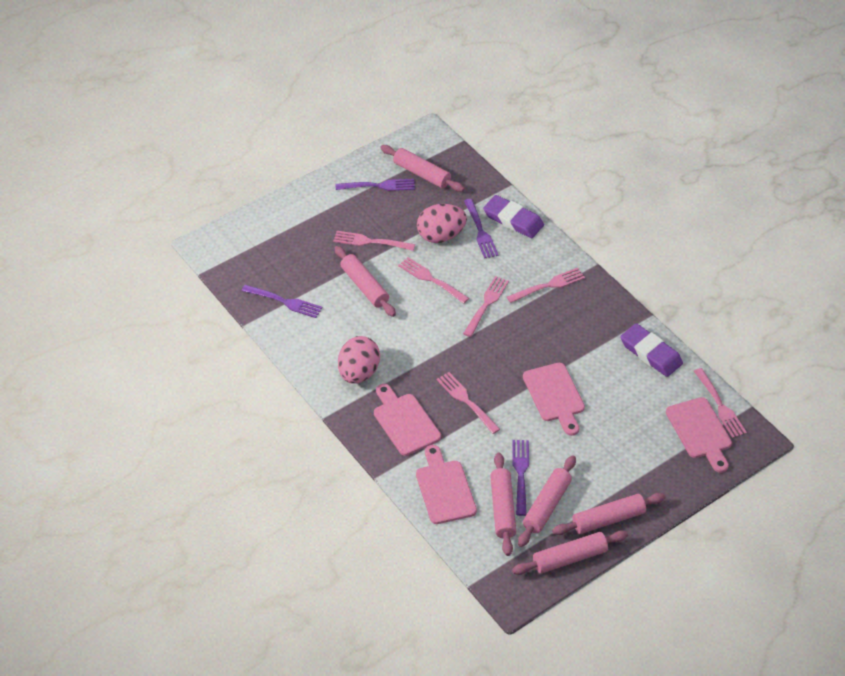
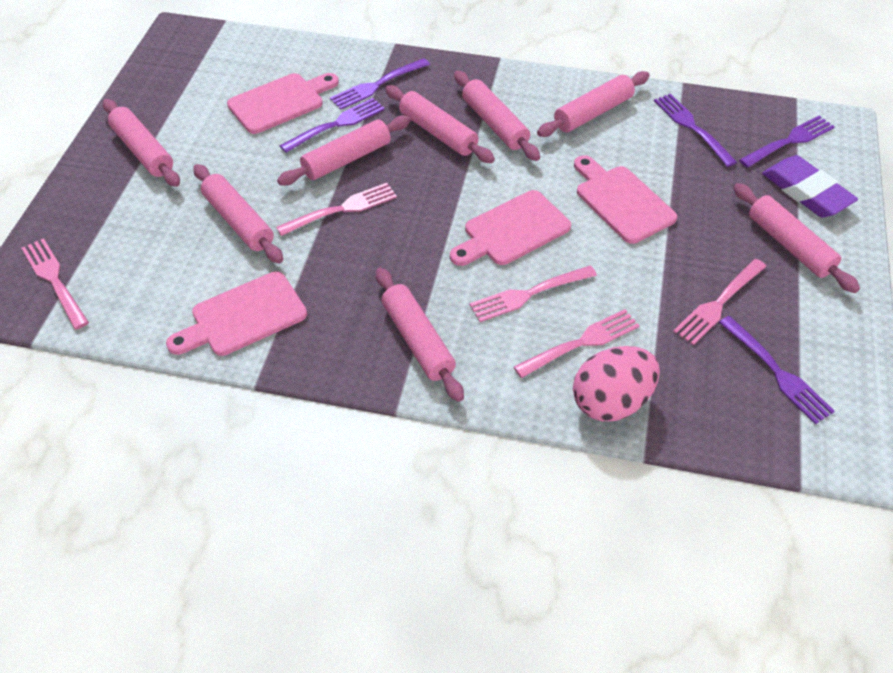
pink egg: 2 -> 1
pink fork: 6 -> 5
pink rolling pin: 6 -> 8
purple eraser: 2 -> 1
purple fork: 4 -> 5

